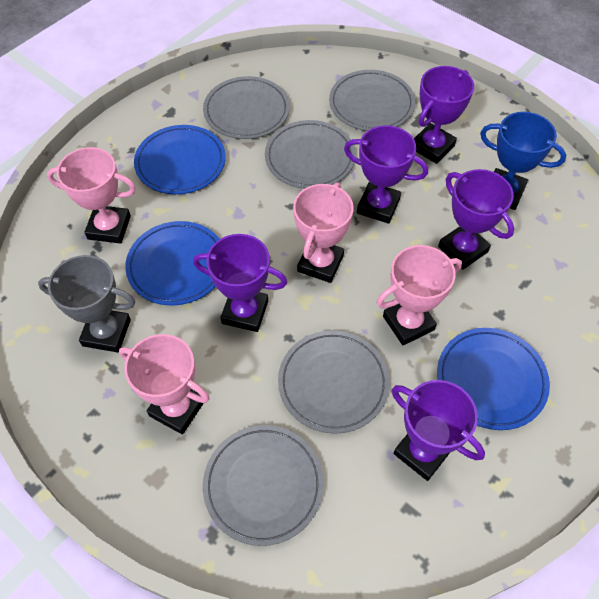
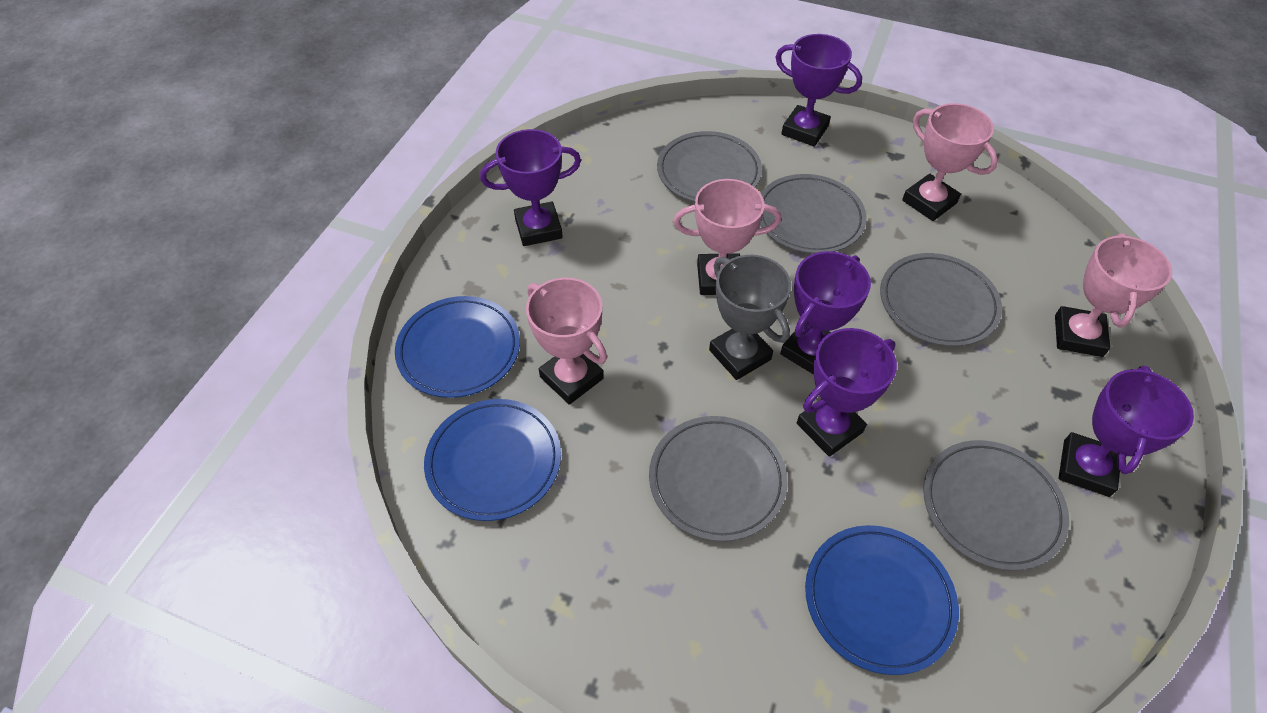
blue trophy: 1 -> 0

